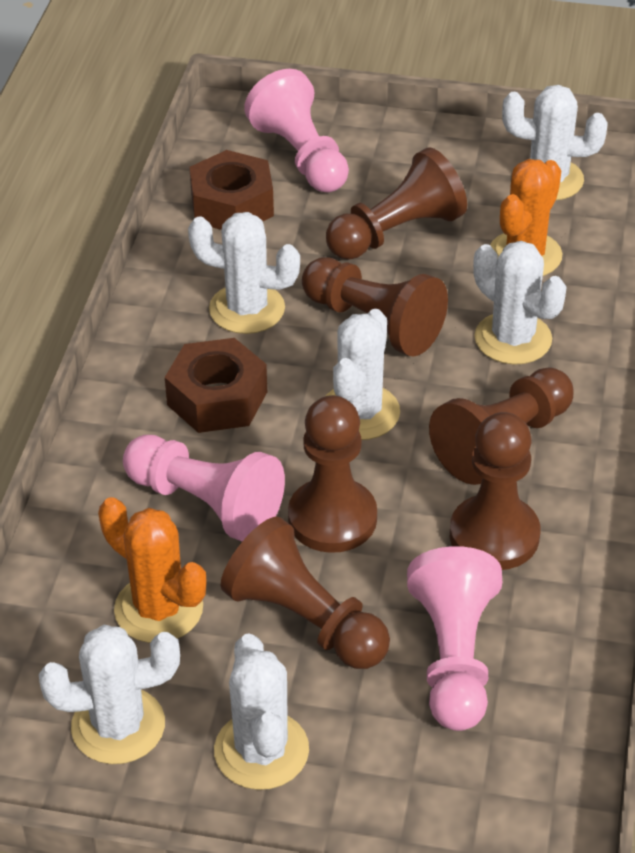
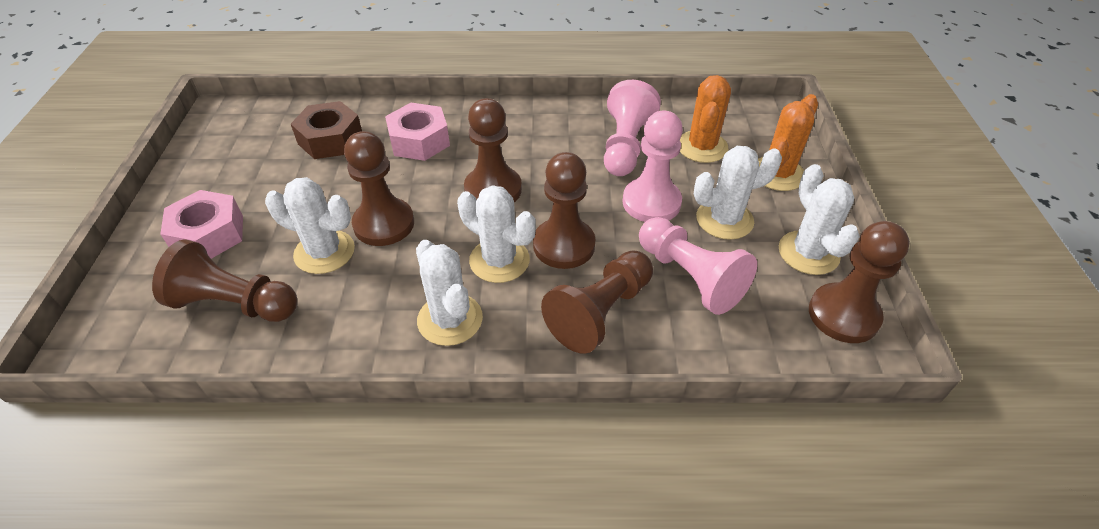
brown nut: 2 -> 1
pink nut: 0 -> 2
white cactus: 6 -> 5

